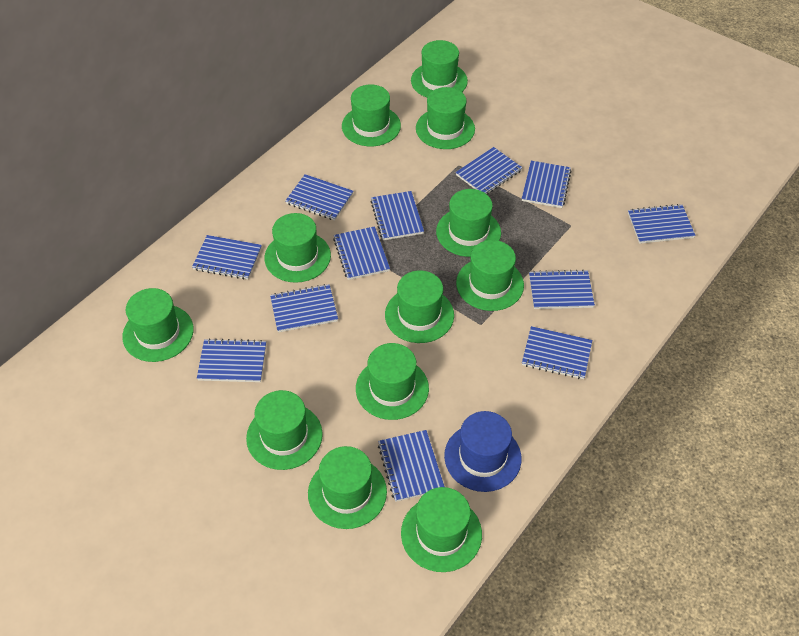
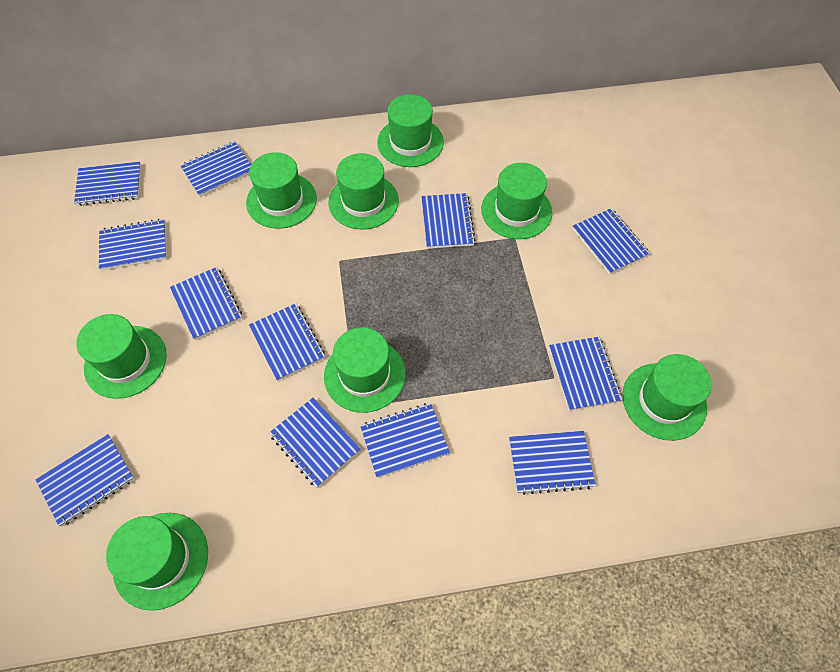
blue hat: 1 -> 0
green hat: 12 -> 8

